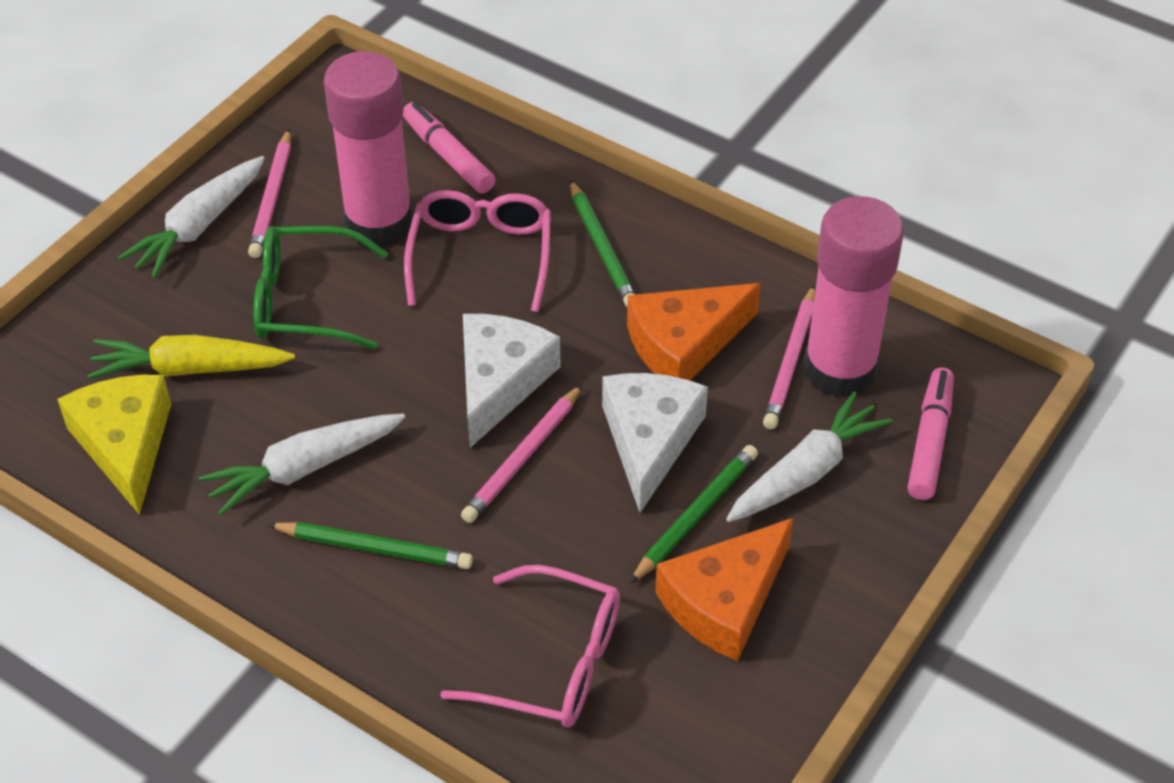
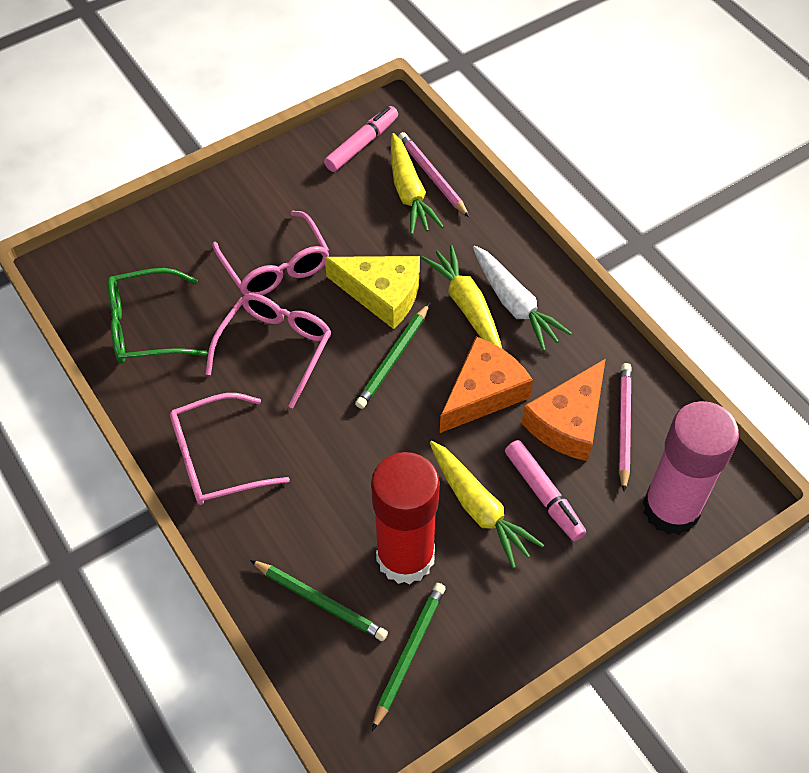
pink glasses: 2 -> 3
pink glue stick: 2 -> 1
pink pencil: 3 -> 2
red glue stick: 0 -> 1
white carrot: 3 -> 1
white cheese: 2 -> 0
yellow carrot: 1 -> 3

